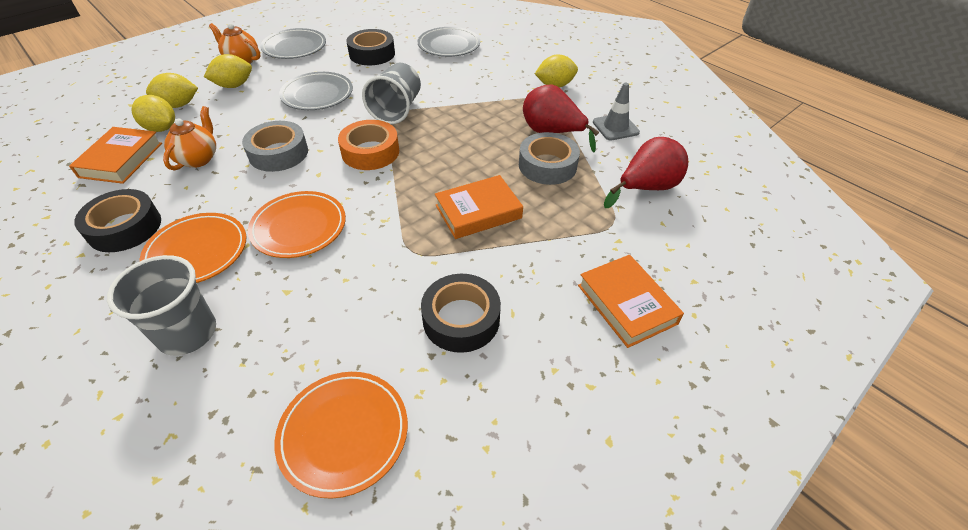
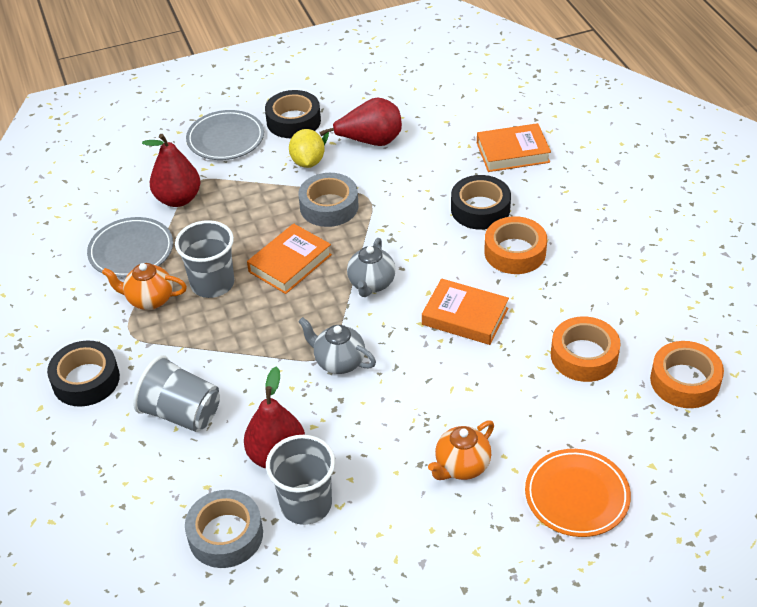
grey cup: 2 -> 3
grey plate: 3 -> 2
grey teapot: 0 -> 2
grey traffic cone: 1 -> 0
orange plate: 3 -> 1
orange tape: 1 -> 3
red pear: 2 -> 3
yellow lemon: 4 -> 1

